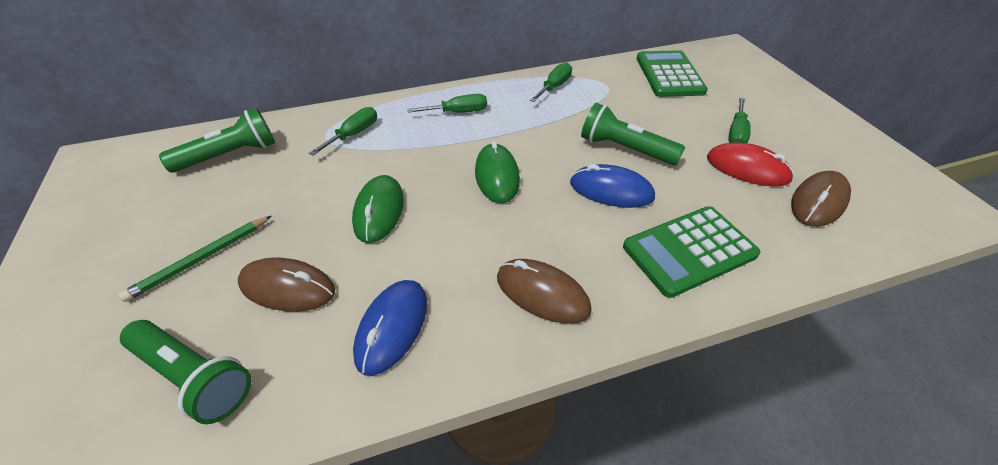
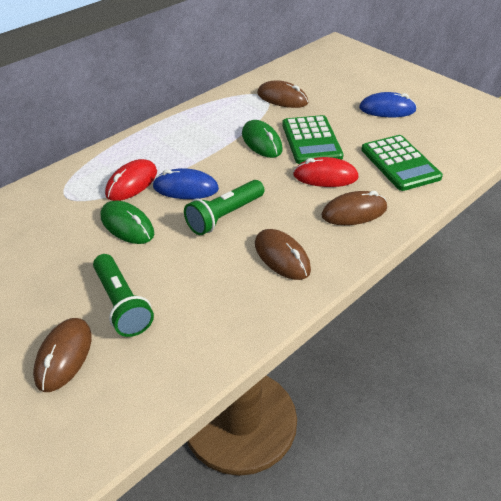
brown mouse: 3 -> 4
green flashlight: 3 -> 2
green pencil: 1 -> 0
green screwdriver: 4 -> 0
red mouse: 1 -> 2

